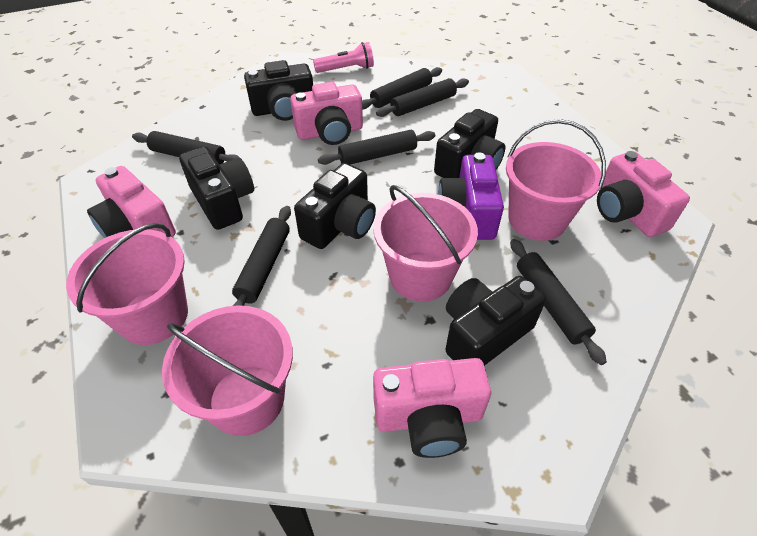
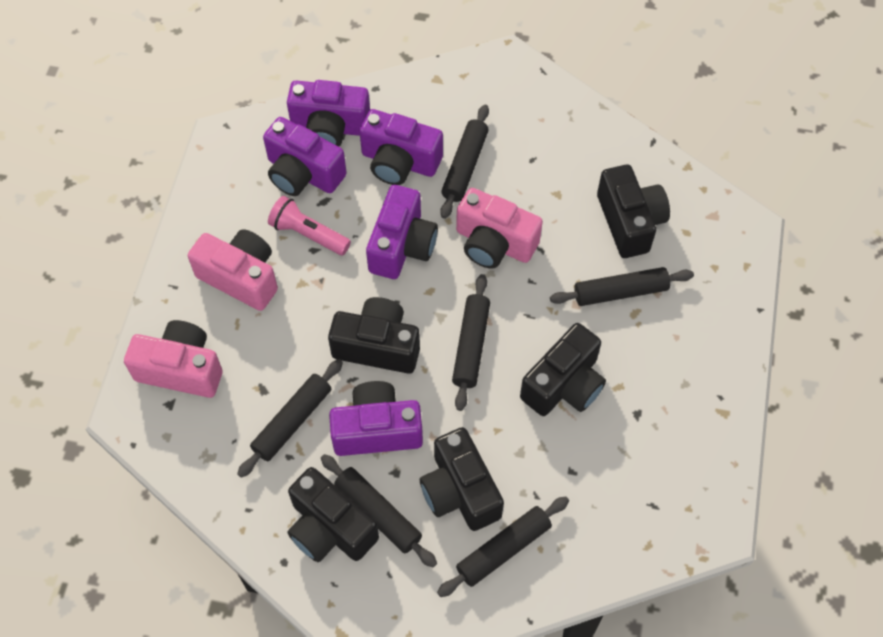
pink bucket: 4 -> 0
pink camera: 4 -> 3
purple camera: 1 -> 5

